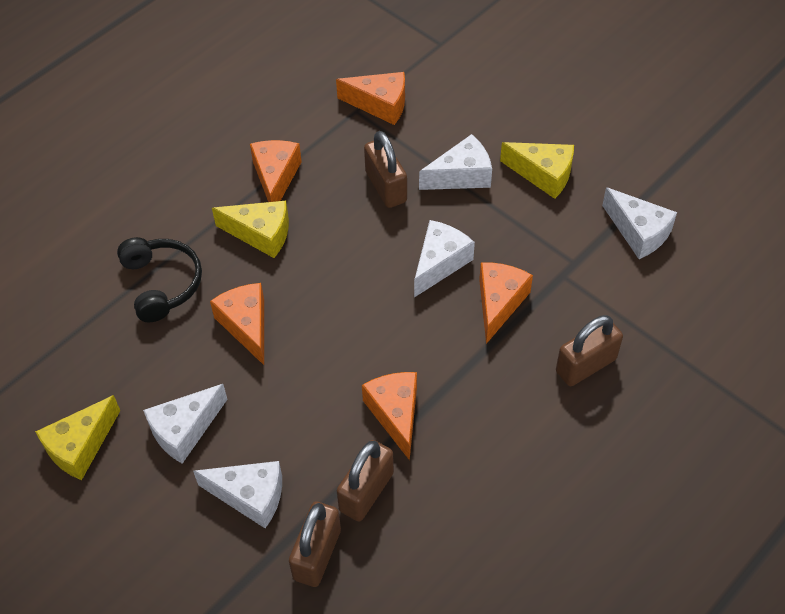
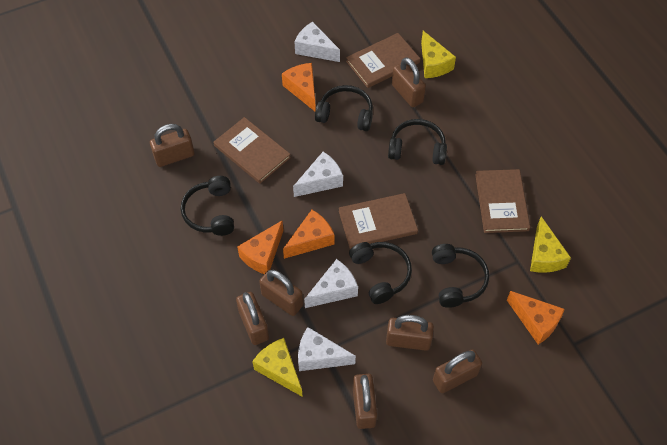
black headphones: 1 -> 5
brown book: 0 -> 4
brown padlock: 4 -> 7
orange cheese: 5 -> 4
white cheese: 5 -> 4

